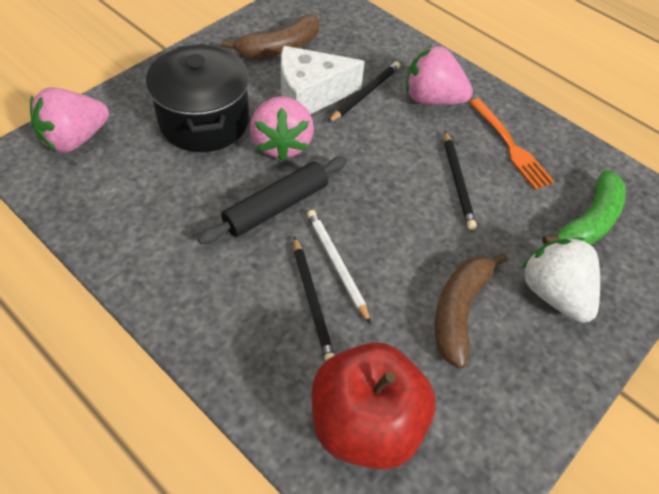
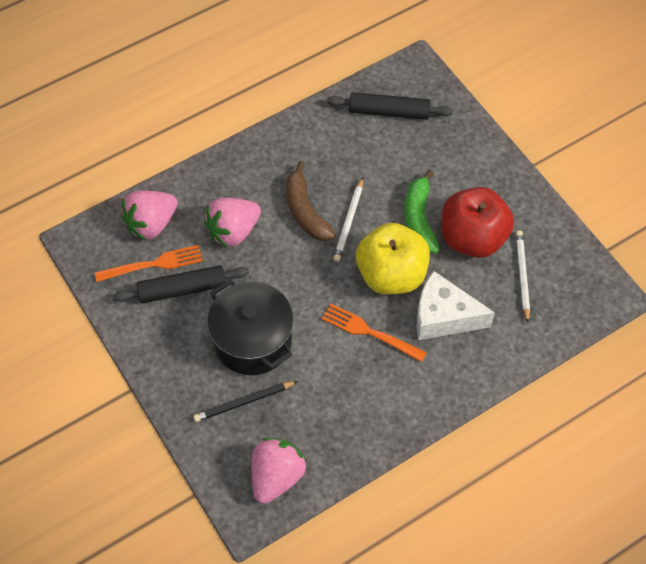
black pencil: 3 -> 1
black rolling pin: 1 -> 2
brown banana: 2 -> 1
orange fork: 1 -> 2
white pencil: 1 -> 2
white strawberry: 1 -> 0
yellow apple: 0 -> 1

